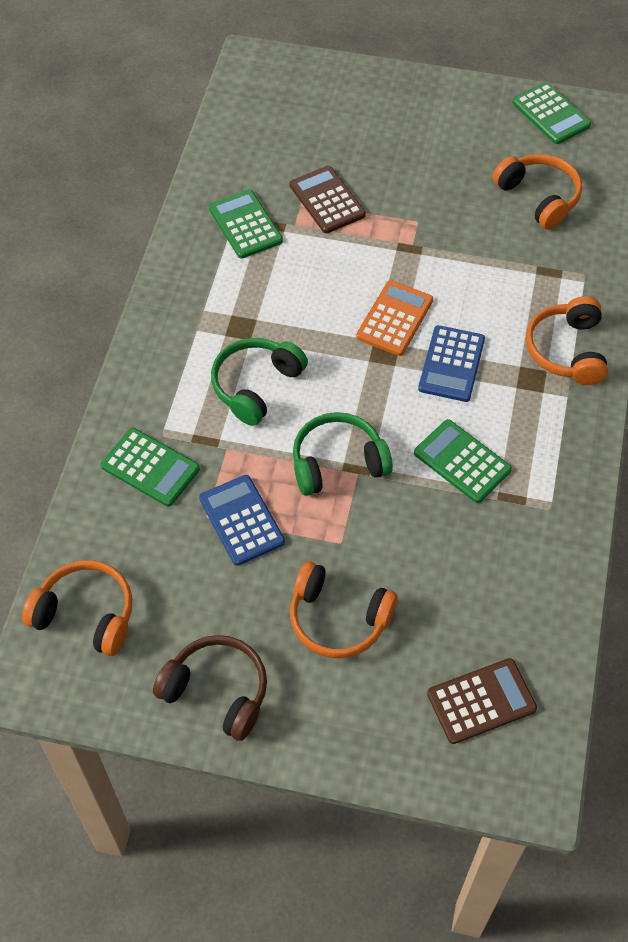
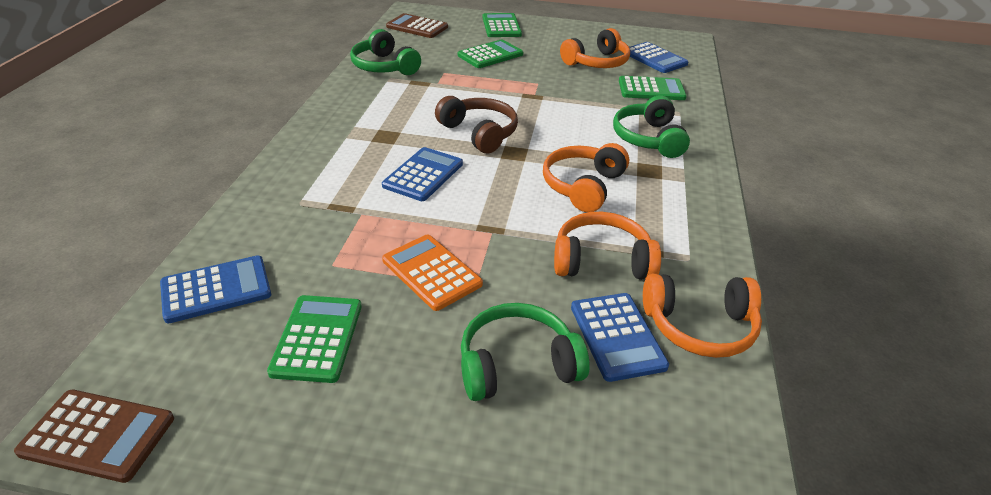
blue calculator: 2 -> 4
green headphones: 2 -> 3

